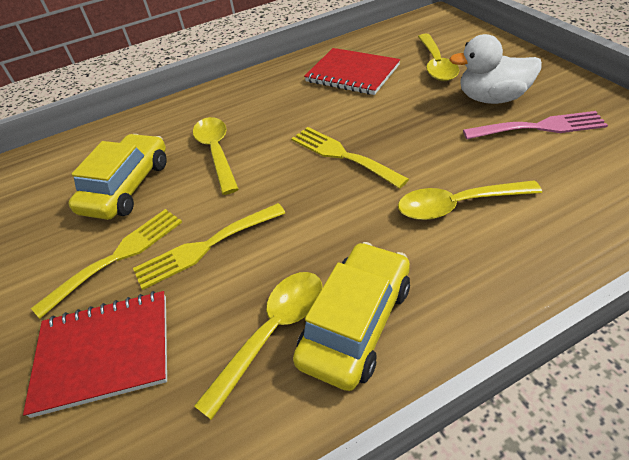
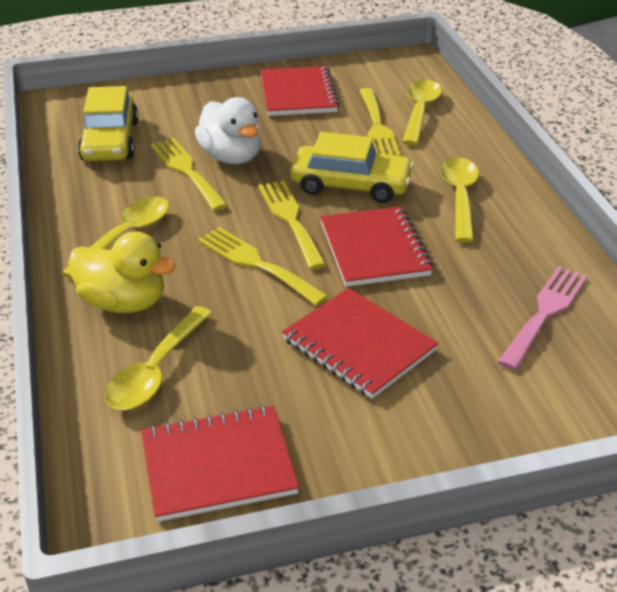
red notebook: 2 -> 4
yellow duck: 0 -> 1
yellow fork: 3 -> 4

